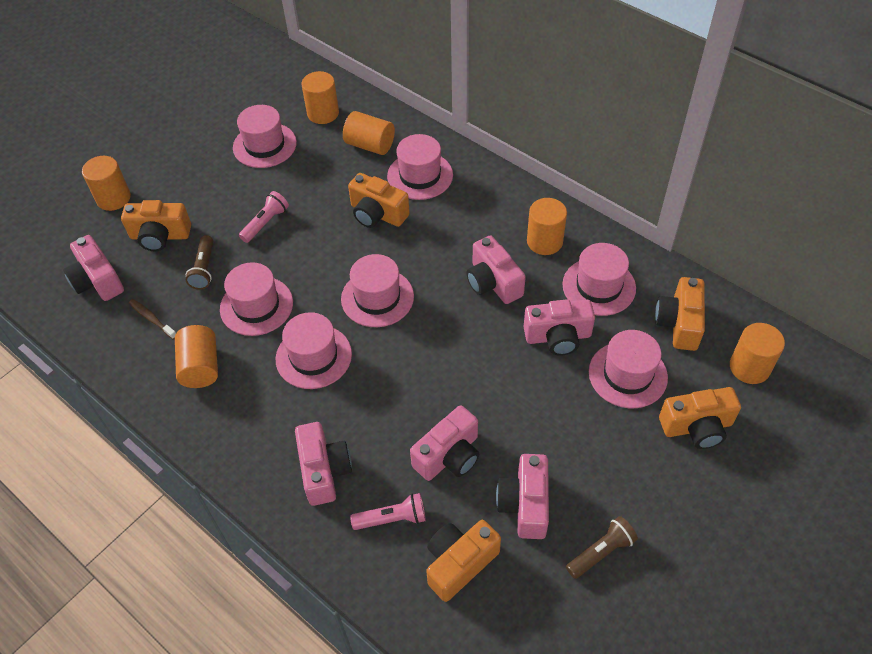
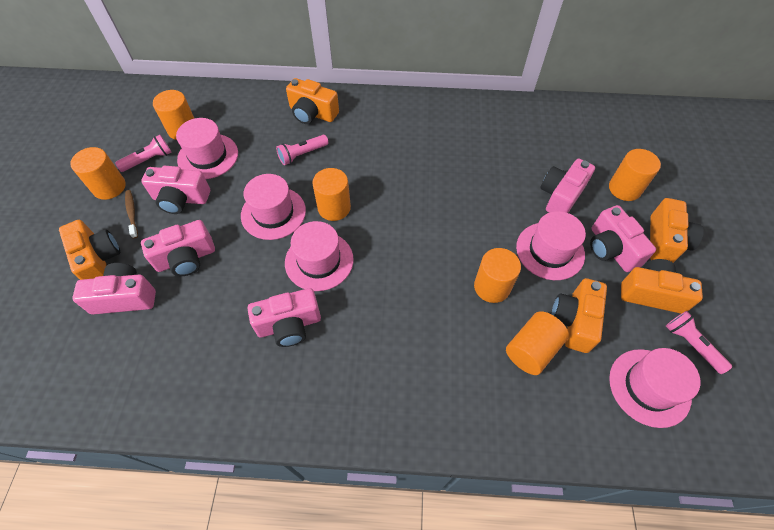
brown flashlight: 2 -> 0
pink flashlight: 2 -> 3
pink hat: 7 -> 5

